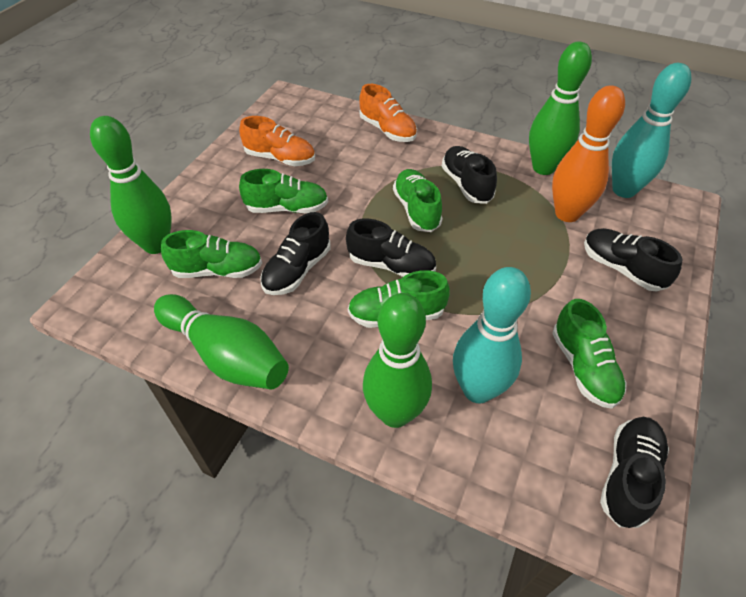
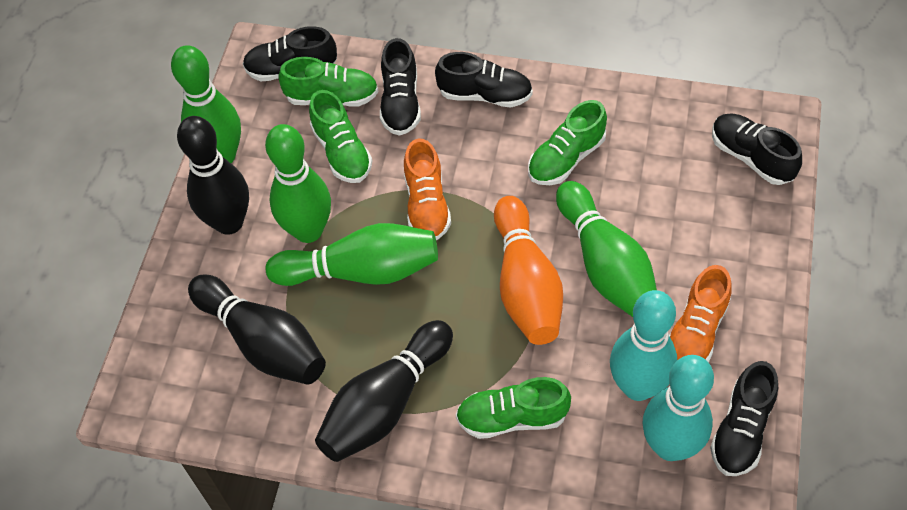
black bowling pin: 0 -> 3
green shoe: 5 -> 4

